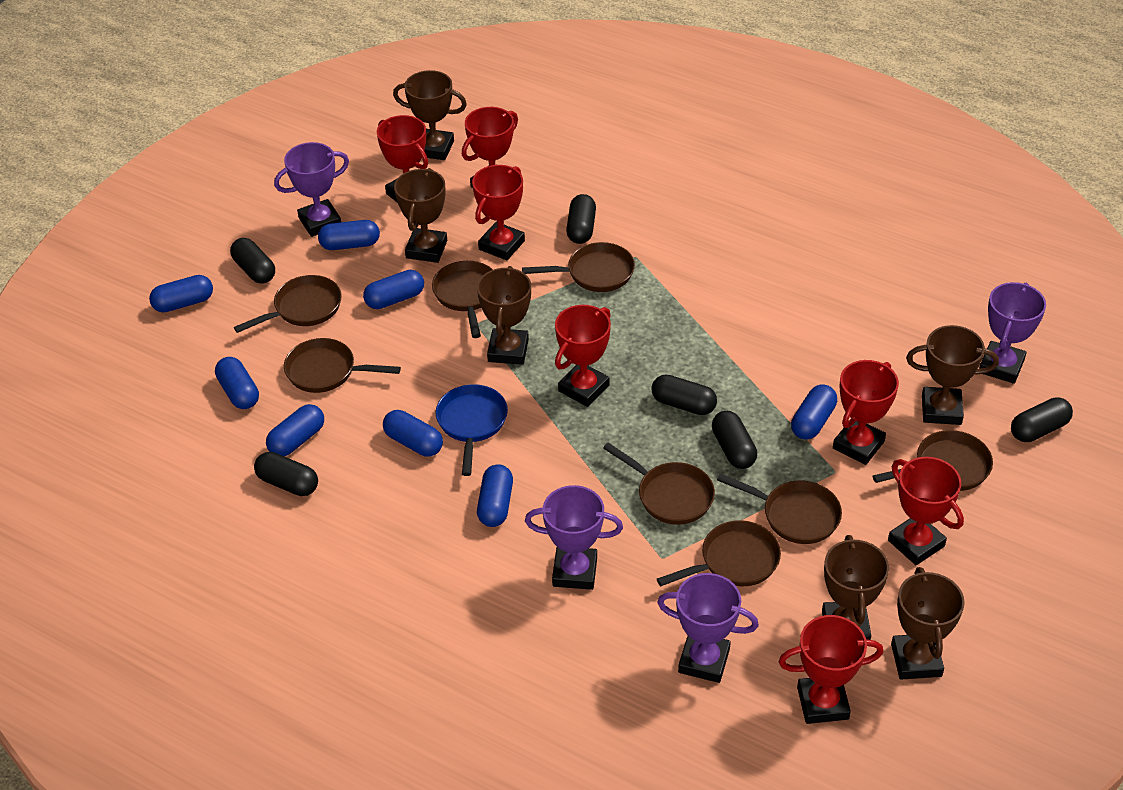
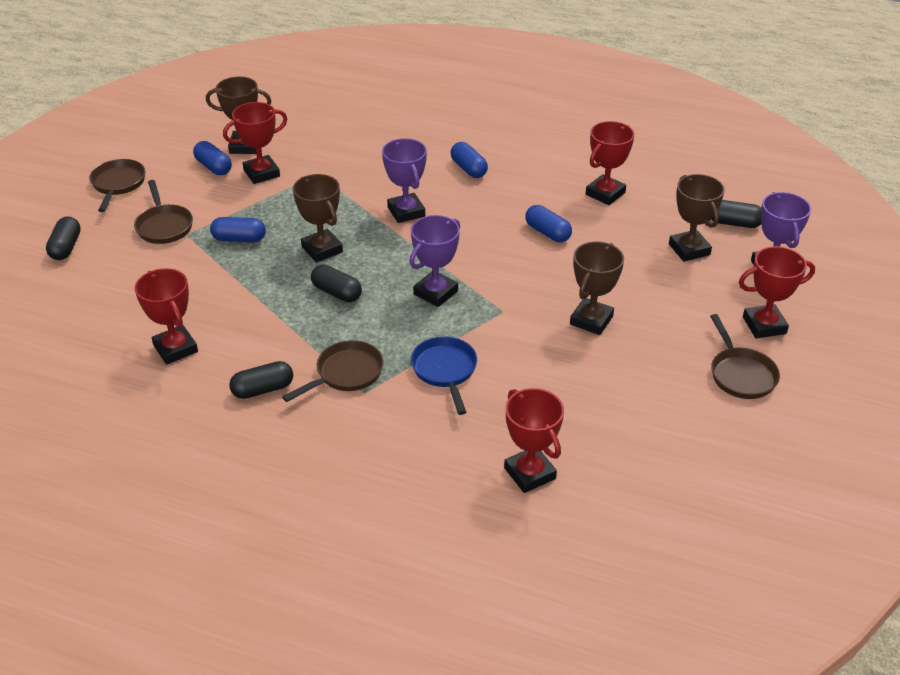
black capsule: 6 -> 4
blue capsule: 8 -> 4
brown pan: 8 -> 4
brown trophy: 6 -> 4
purple trophy: 4 -> 3
red trophy: 7 -> 5

